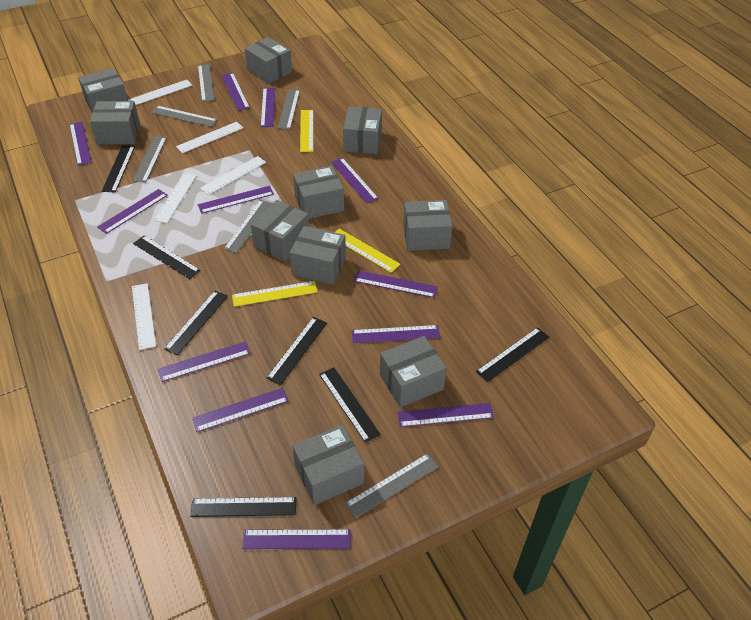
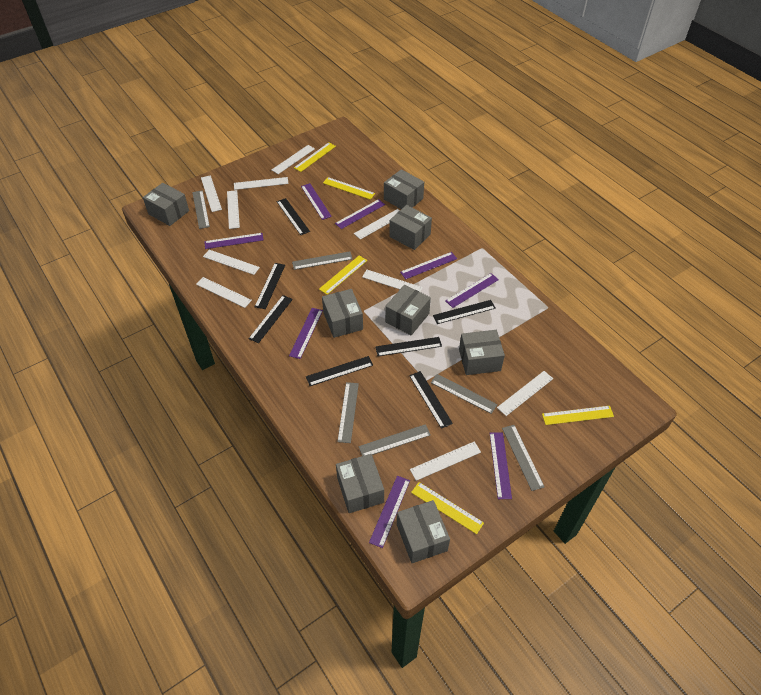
grey box: 10 -> 8
purple ruler: 12 -> 8
white ruler: 5 -> 10
yellow ruler: 3 -> 5

